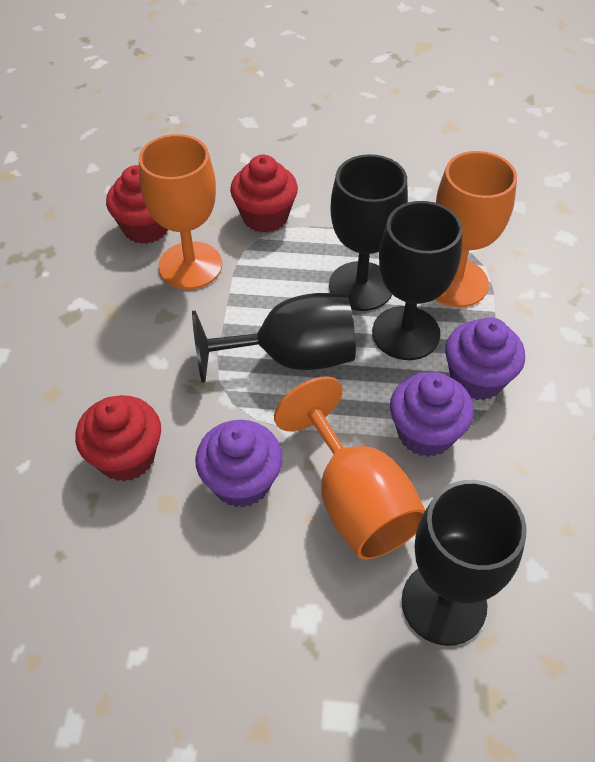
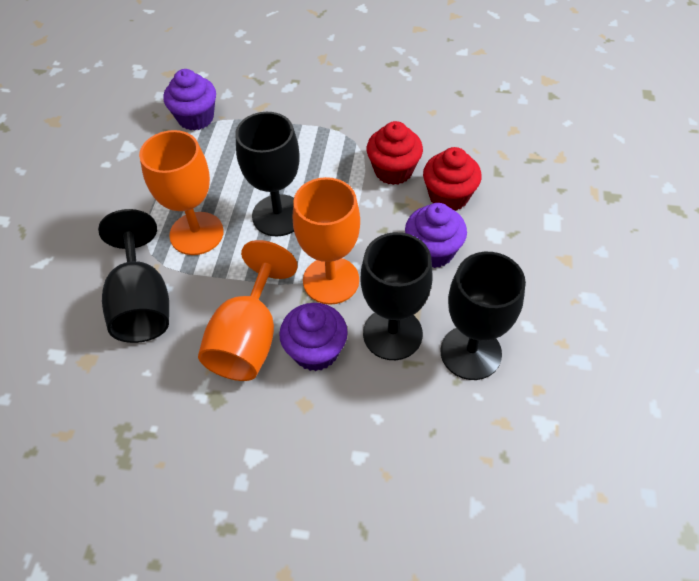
red cupcake: 3 -> 2

